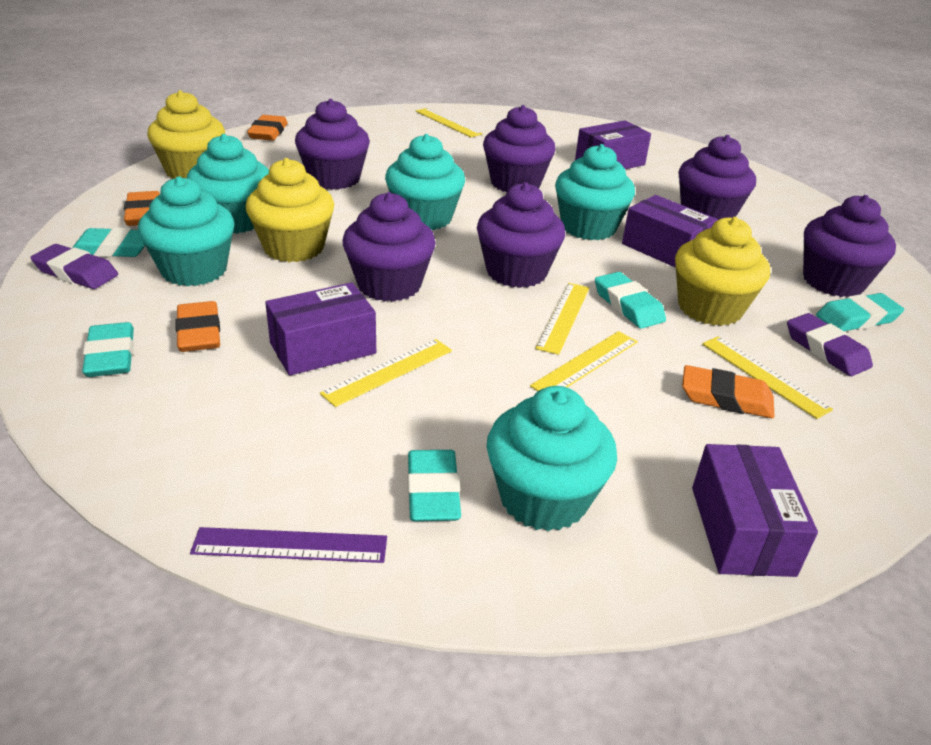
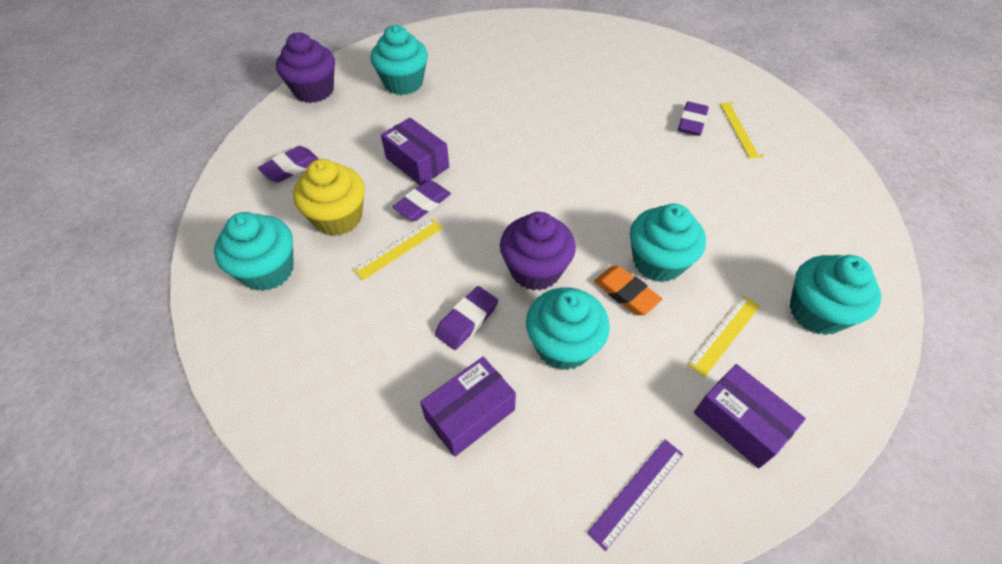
orange eraser: 4 -> 1
purple box: 4 -> 3
purple cupcake: 6 -> 2
purple eraser: 2 -> 4
turquoise eraser: 5 -> 0
yellow cupcake: 3 -> 1
yellow ruler: 5 -> 3

